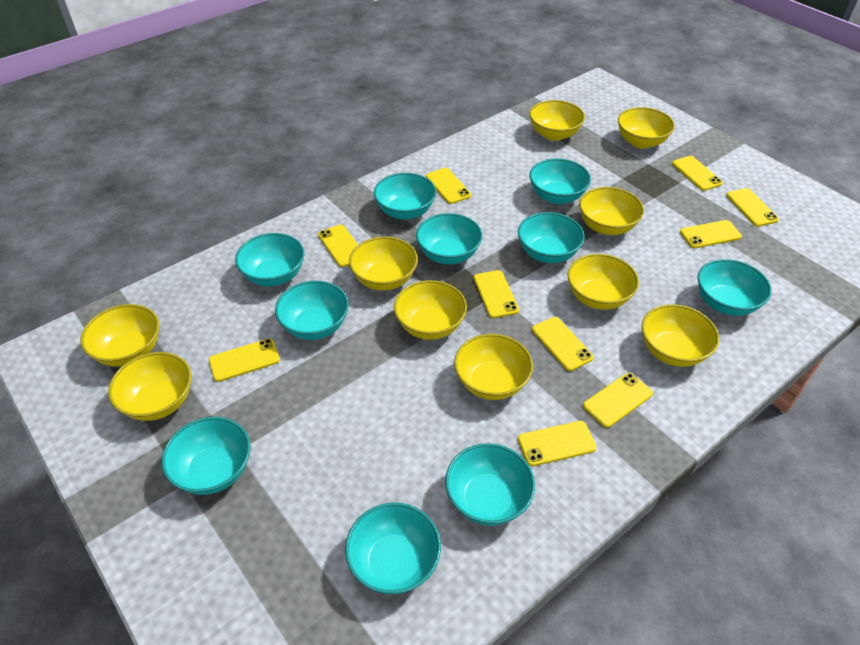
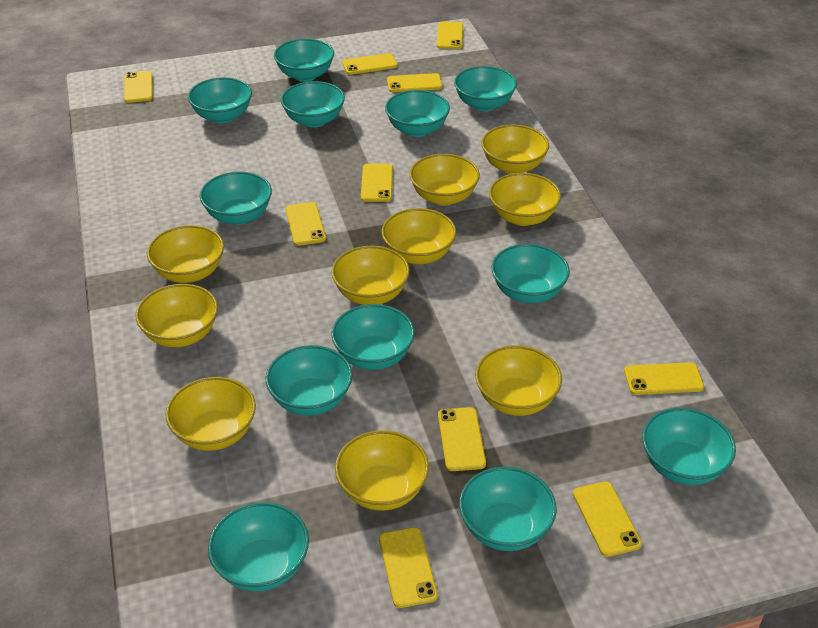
turquoise bowl: 10 -> 12

